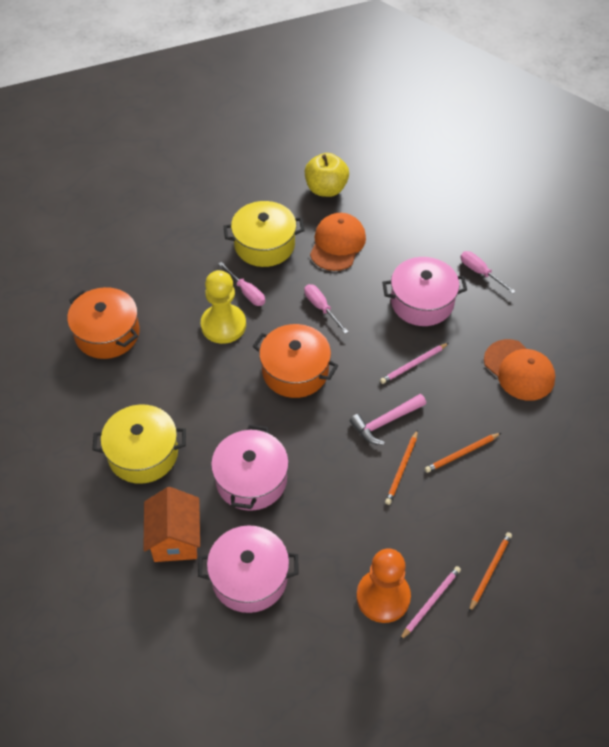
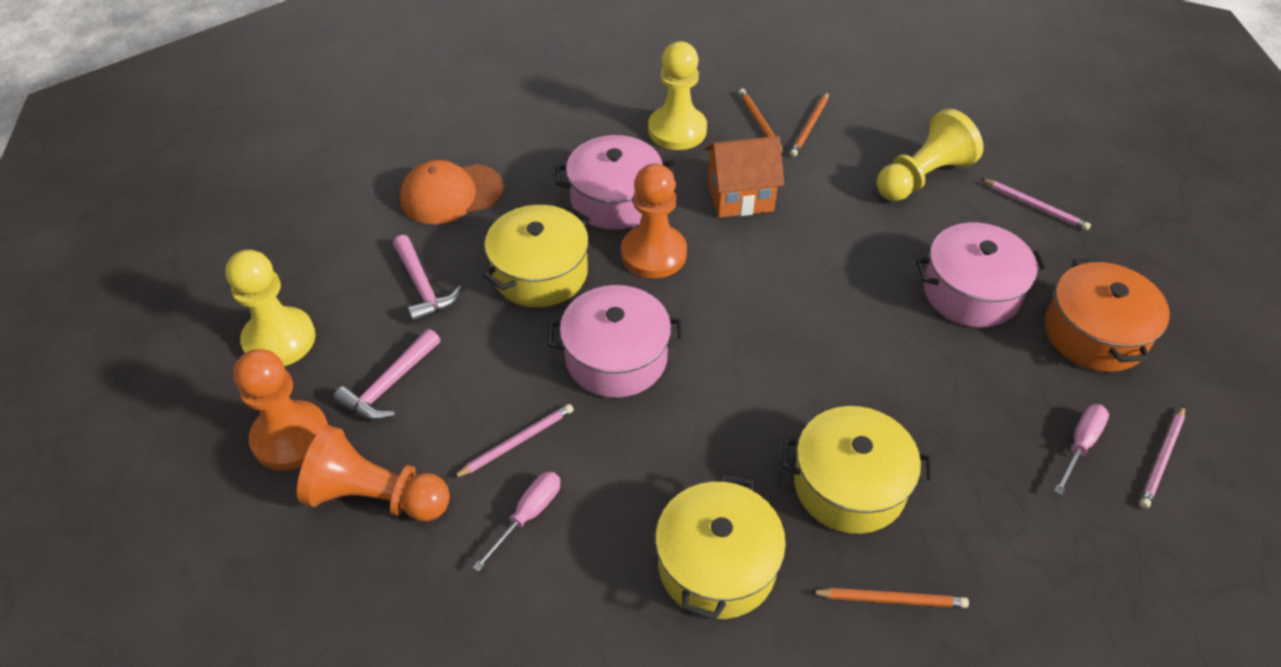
orange cap: 2 -> 1
orange pawn: 1 -> 3
orange pot: 2 -> 1
pink hammer: 1 -> 2
pink pencil: 2 -> 3
pink screwdriver: 3 -> 2
yellow apple: 1 -> 0
yellow pawn: 1 -> 3
yellow pot: 2 -> 3

